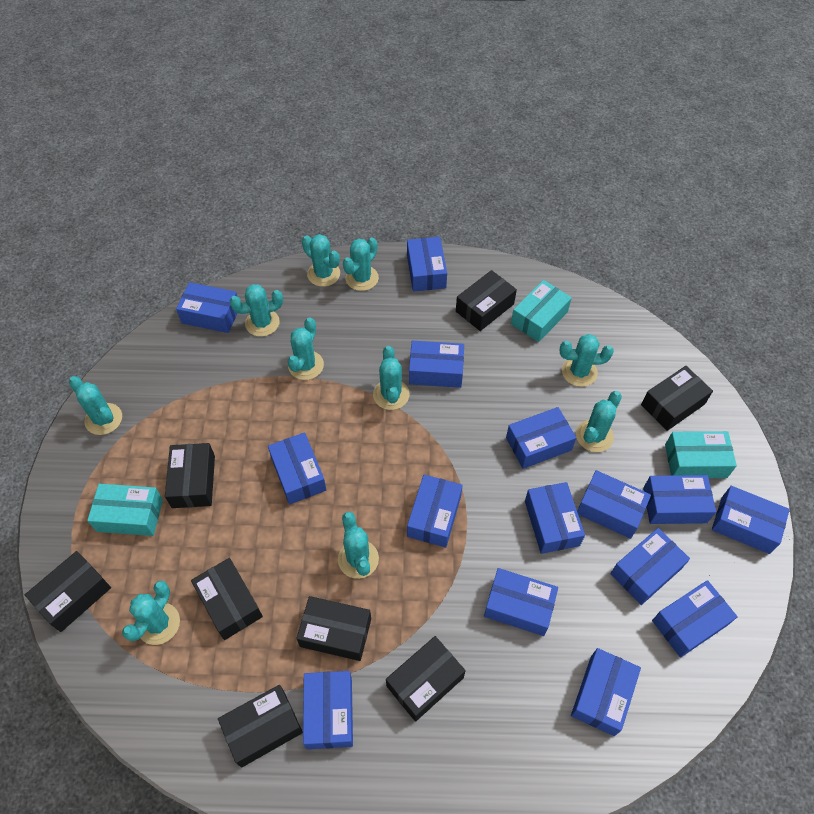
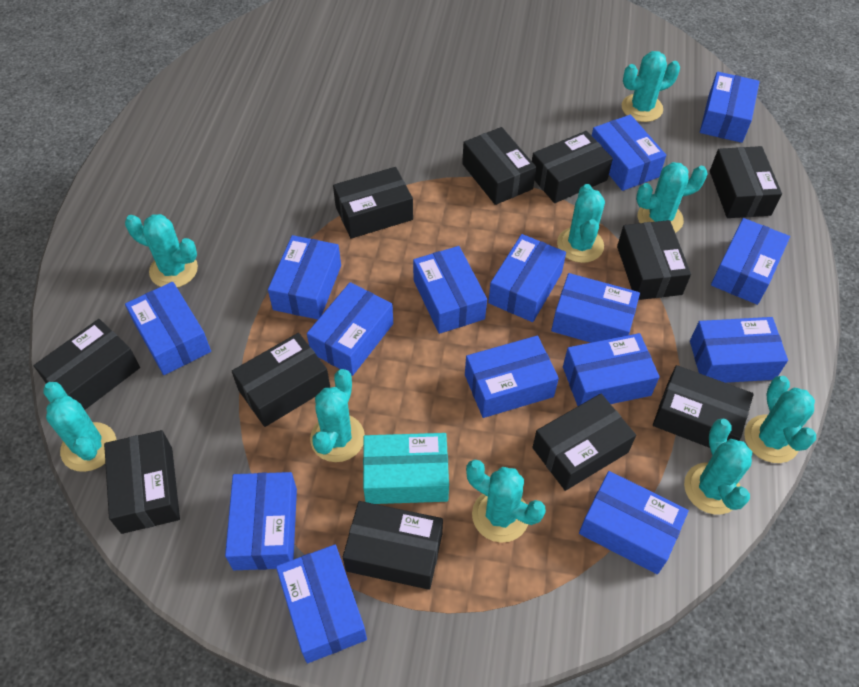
black box: 8 -> 11
turquoise box: 3 -> 1
turquoise cactus: 10 -> 9

